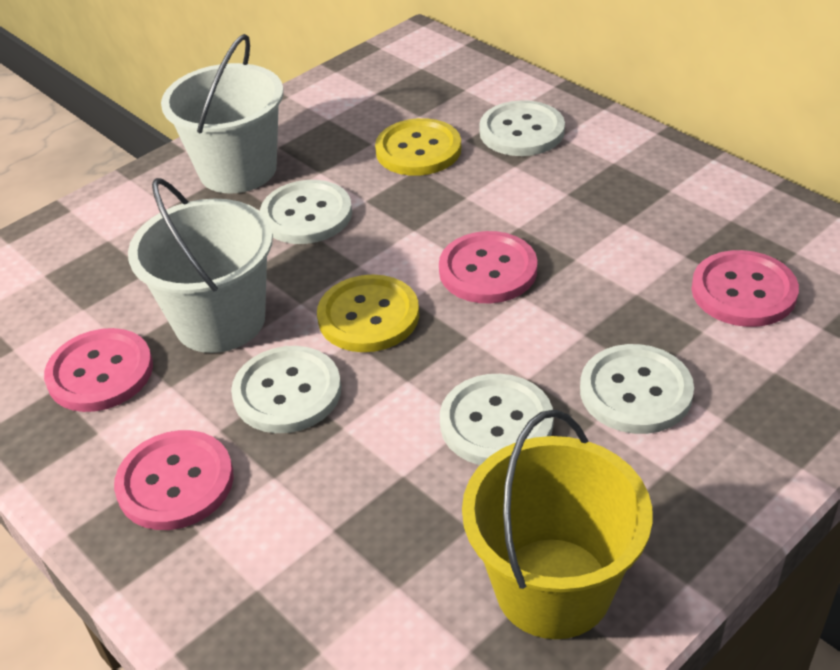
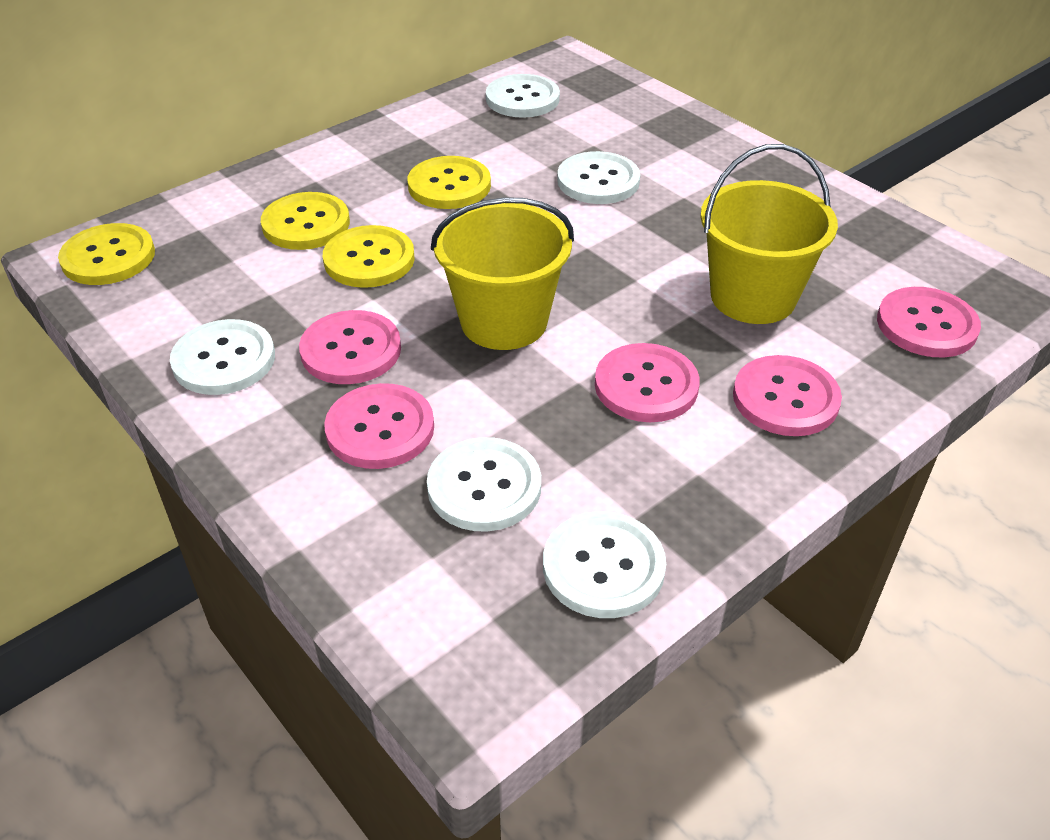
pink button: 4 -> 5
white bucket: 2 -> 0
yellow bucket: 1 -> 2
yellow button: 2 -> 4

